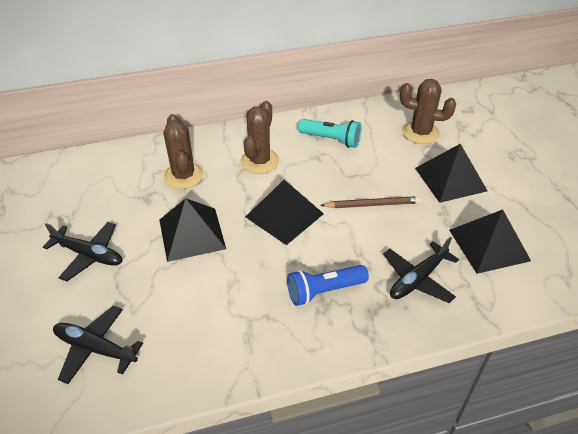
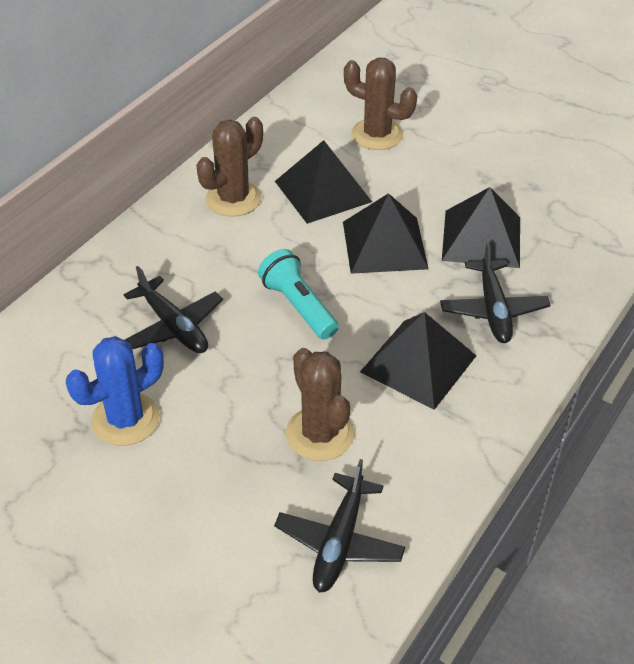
blue cactus: 0 -> 1
blue flashlight: 1 -> 0
brown pencil: 1 -> 0

